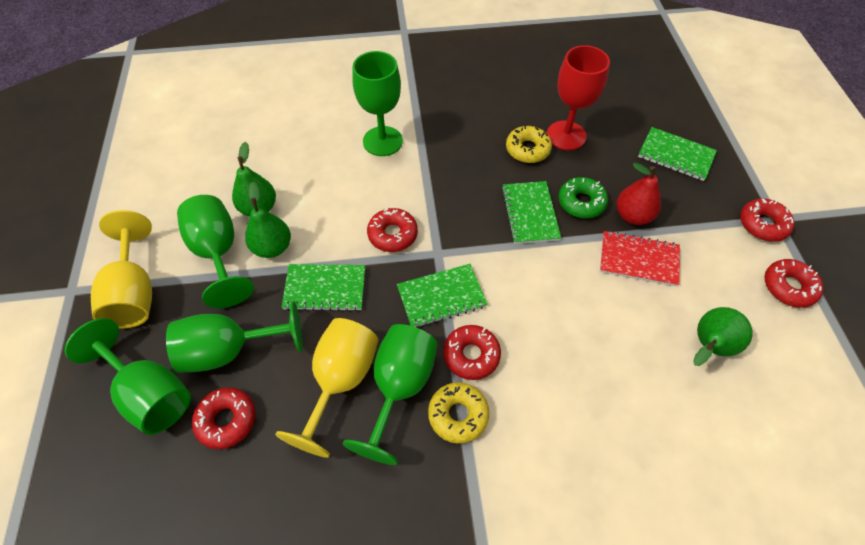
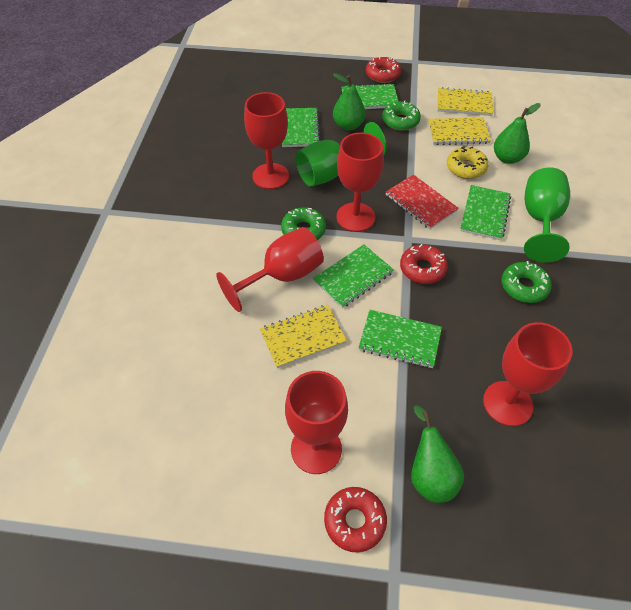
green donut: 1 -> 3
green goblet: 5 -> 2
green notebook: 4 -> 5
red donut: 5 -> 3
red goblet: 1 -> 5
red pear: 1 -> 0
yellow donut: 2 -> 1
yellow goblet: 2 -> 0
yellow notebook: 0 -> 3

